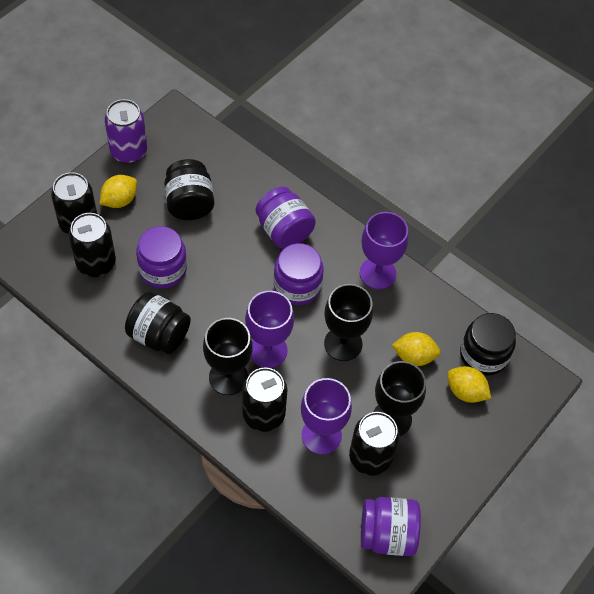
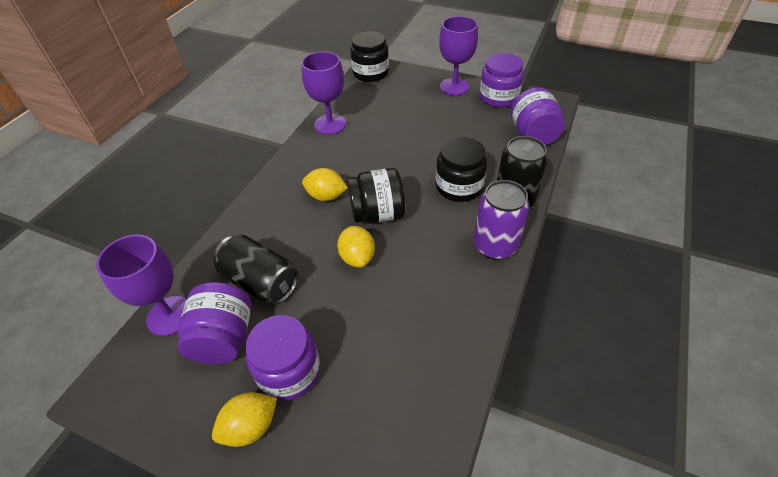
black can: 4 -> 2
black goblet: 3 -> 0

